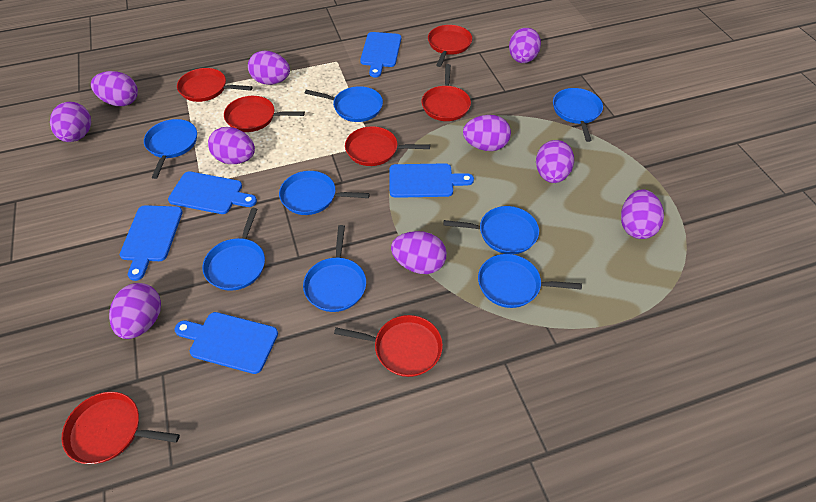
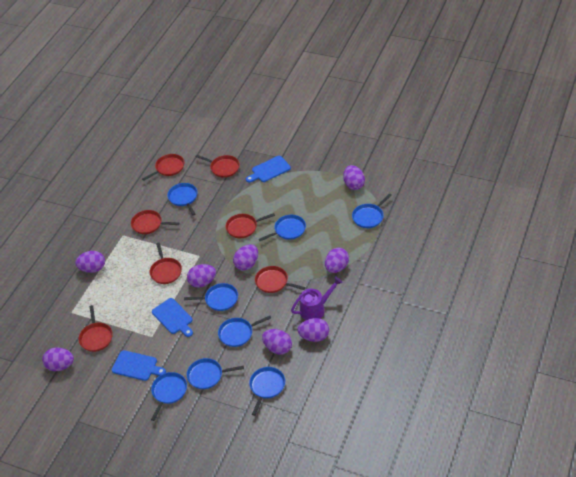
blue cutting board: 5 -> 3
purple egg: 10 -> 8
purple watering can: 0 -> 1

